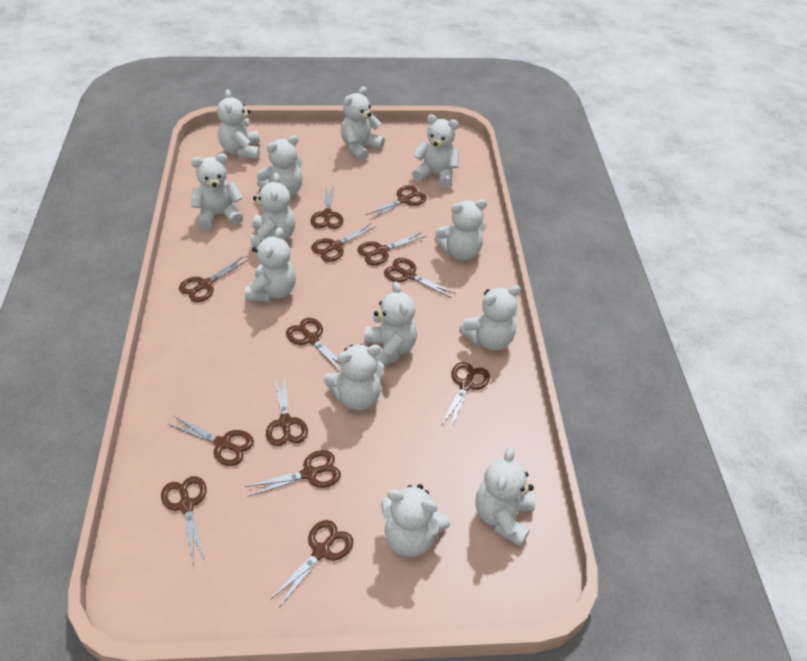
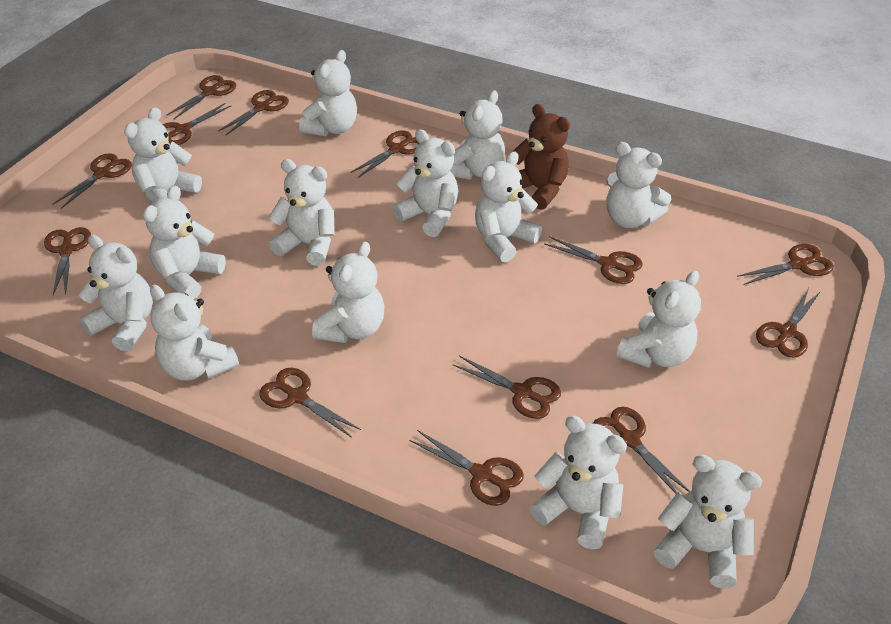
brown teddy bear: 0 -> 1
white teddy bear: 13 -> 14

